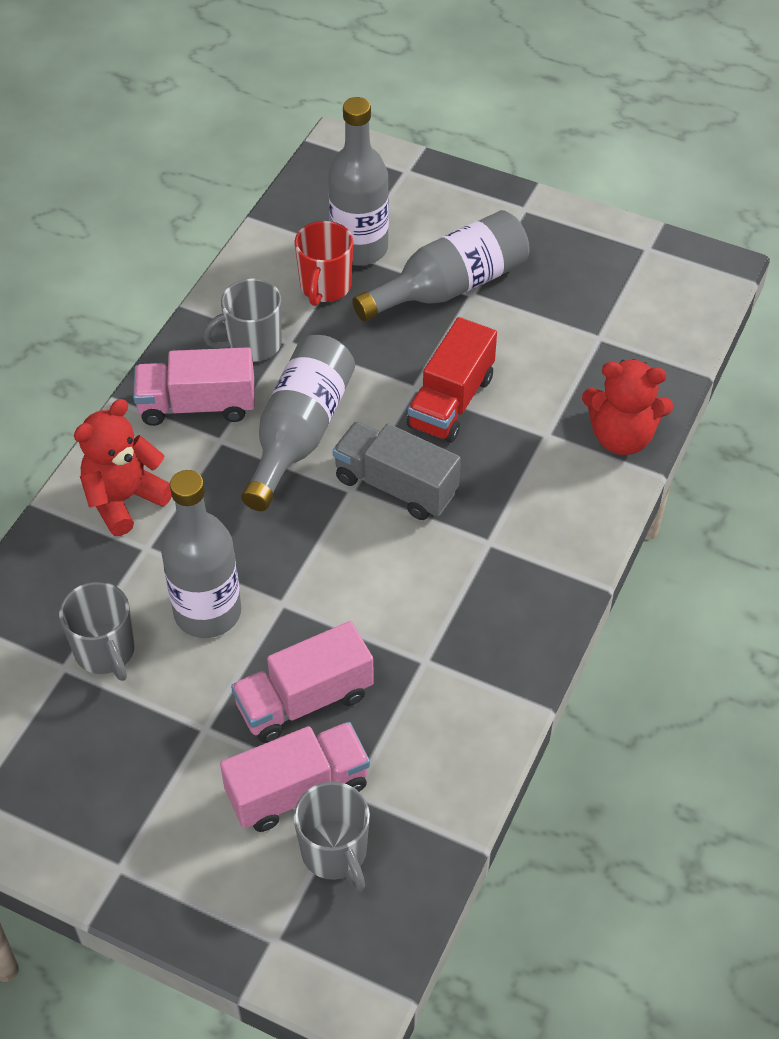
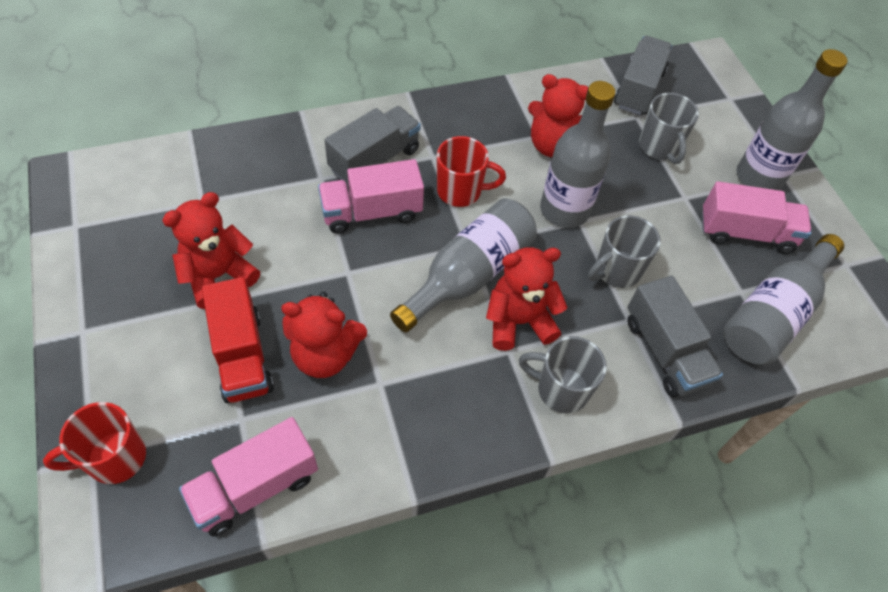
grey truck: 1 -> 3
red mug: 1 -> 2
red teddy bear: 2 -> 4

